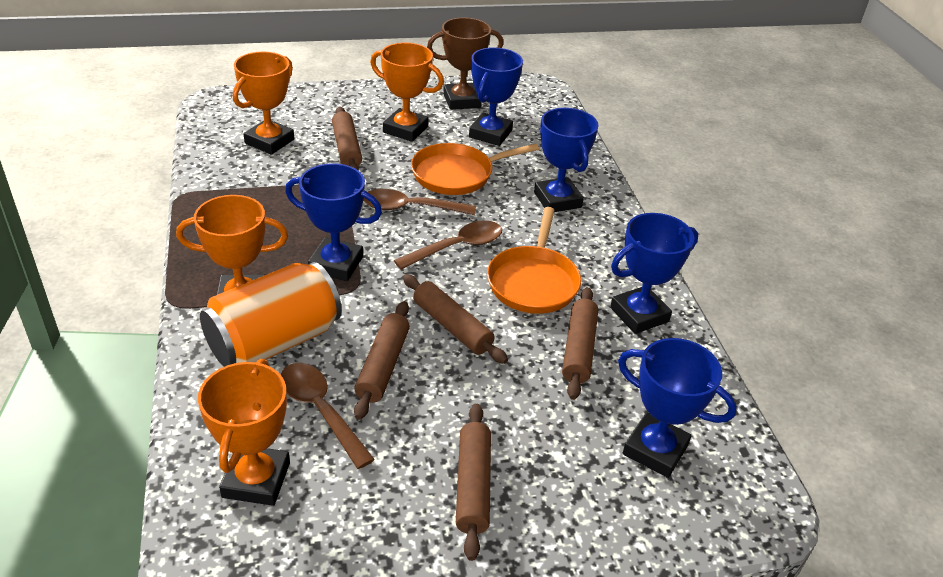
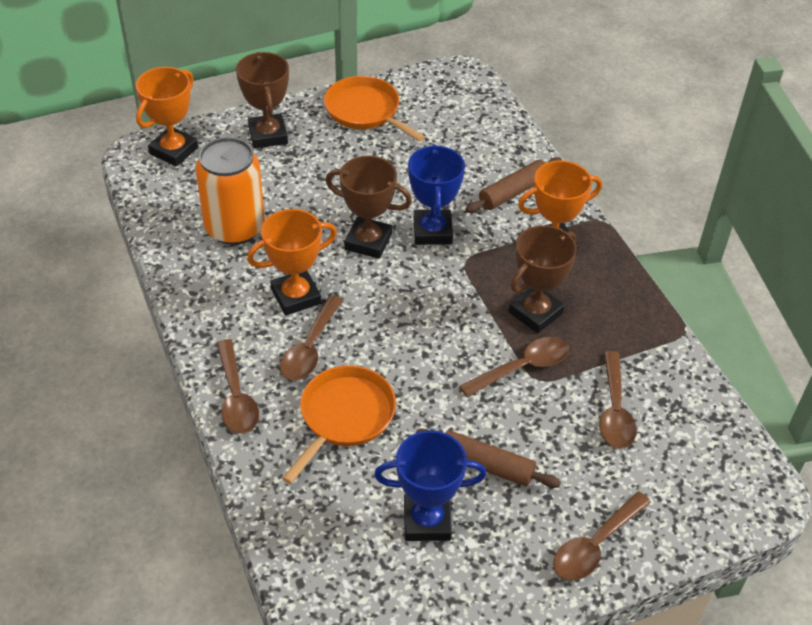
blue trophy: 5 -> 2
brown rolling pin: 5 -> 2
brown spoon: 3 -> 5
brown trophy: 1 -> 3
orange trophy: 4 -> 3

